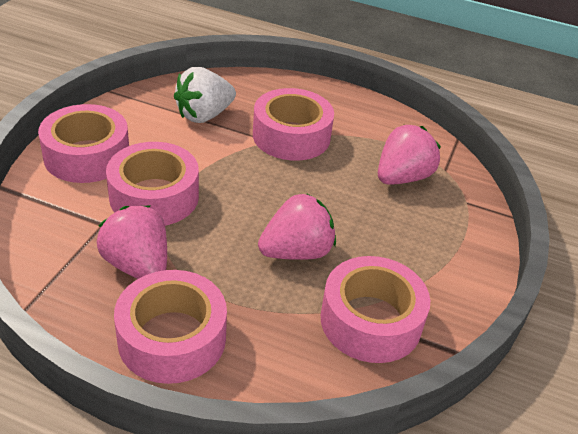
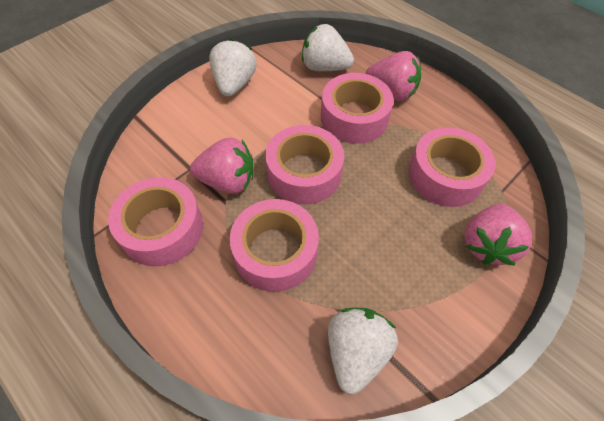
white strawberry: 1 -> 3

